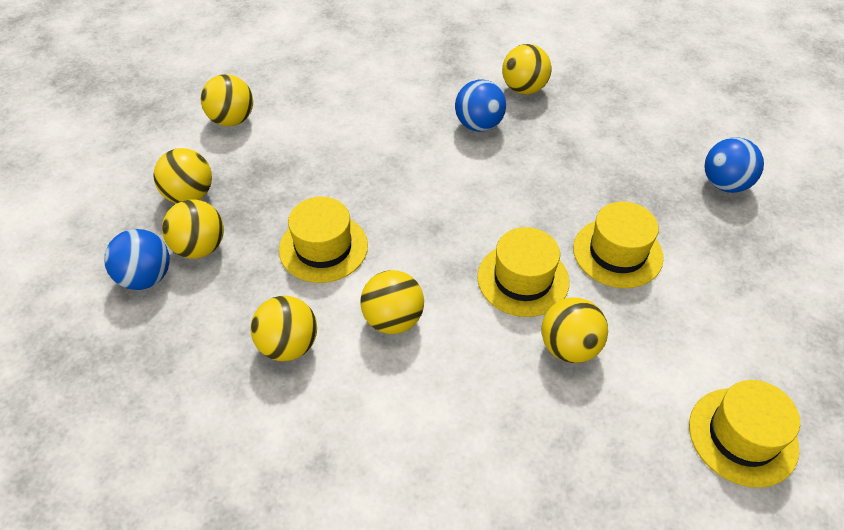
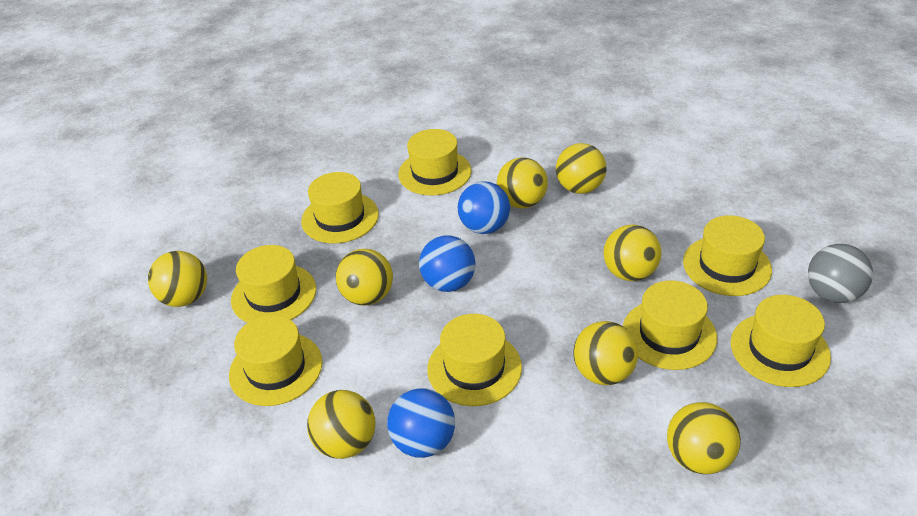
grey ball: 0 -> 1
yellow ball: 7 -> 8
yellow hat: 4 -> 8

